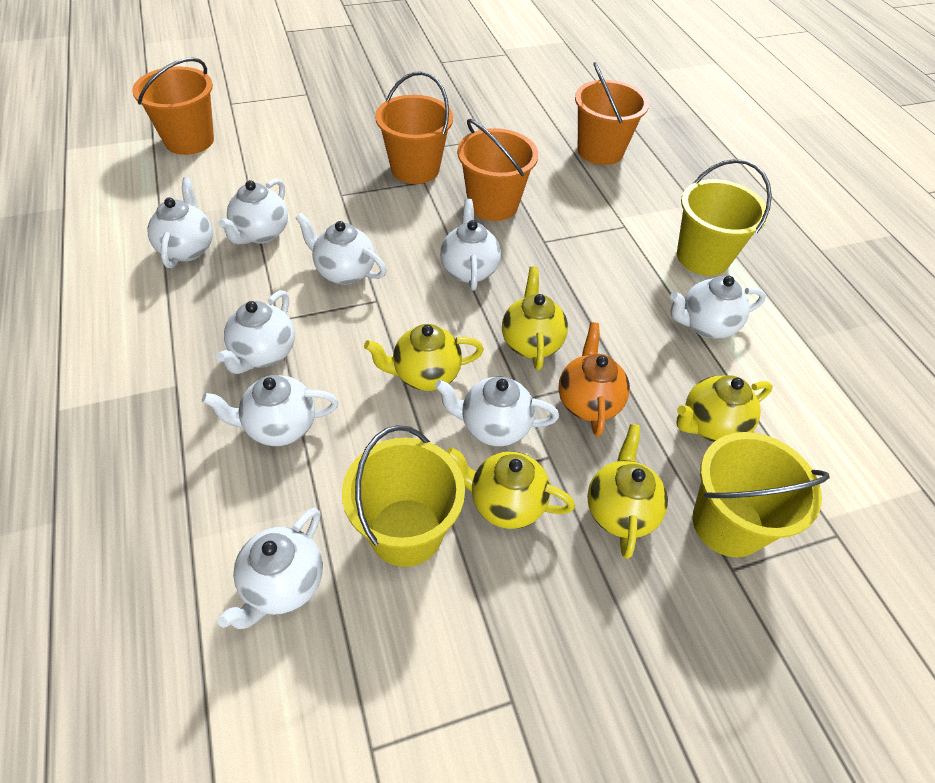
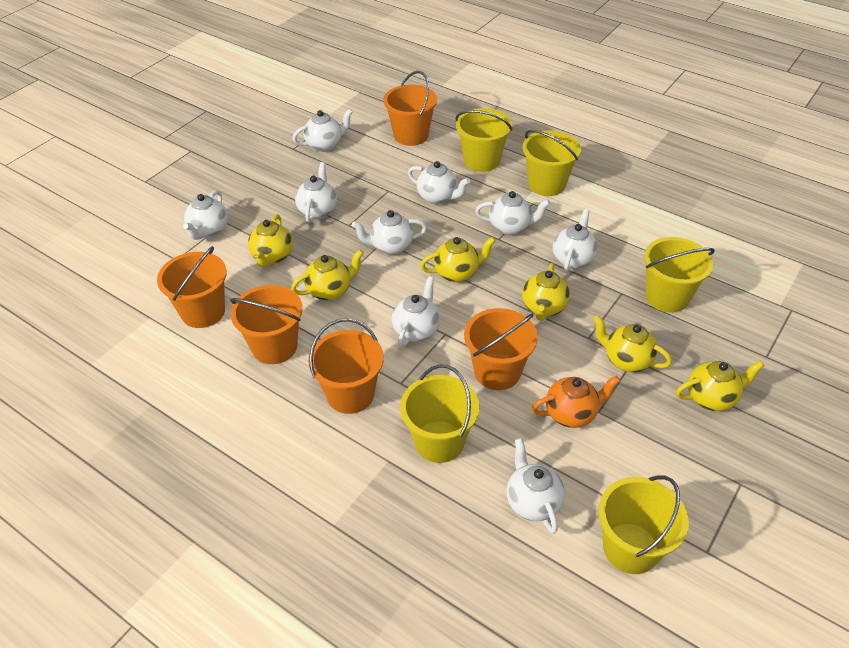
orange bucket: 4 -> 5
yellow bucket: 3 -> 5
yellow teapot: 5 -> 6

